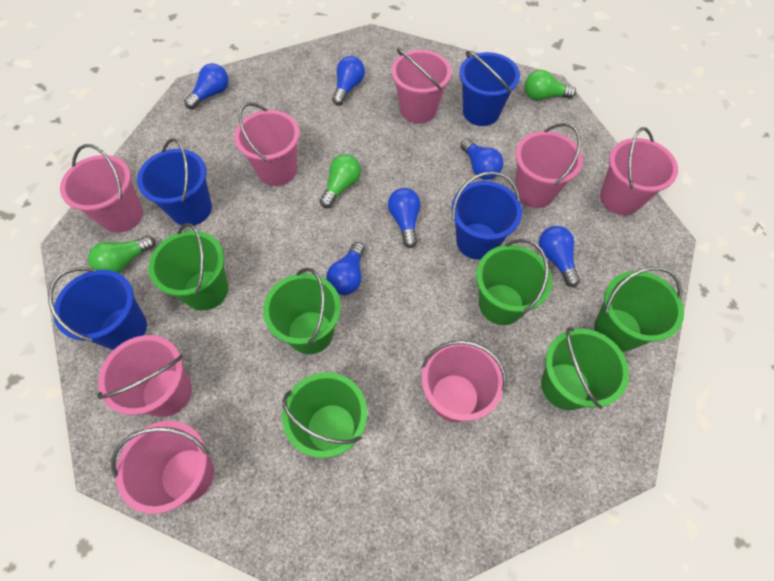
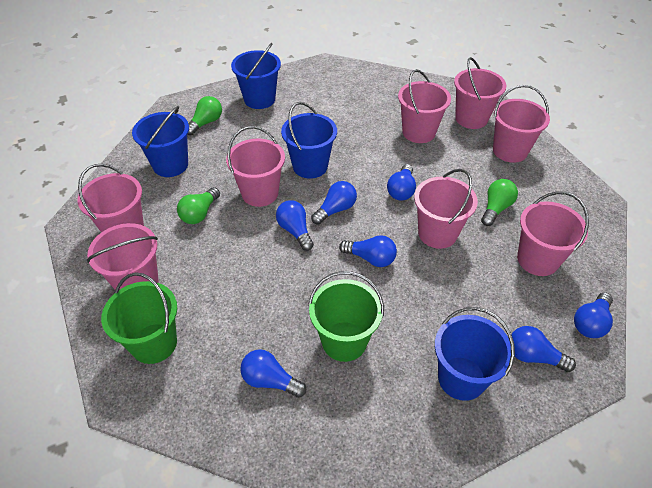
blue light bulb: 6 -> 7
green bucket: 6 -> 2

